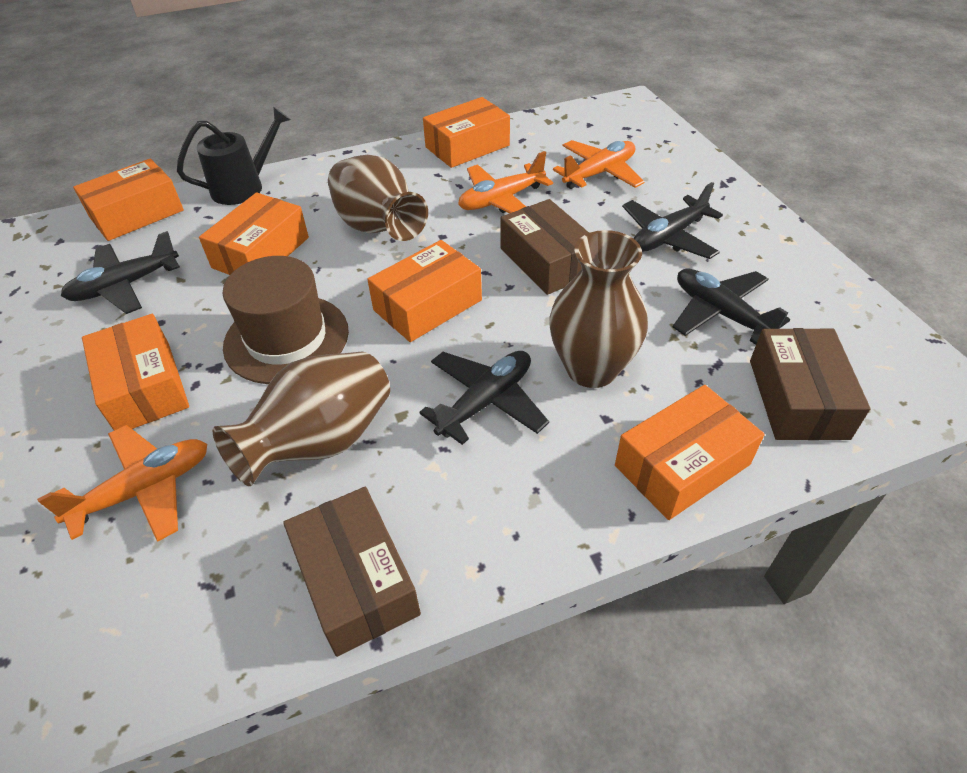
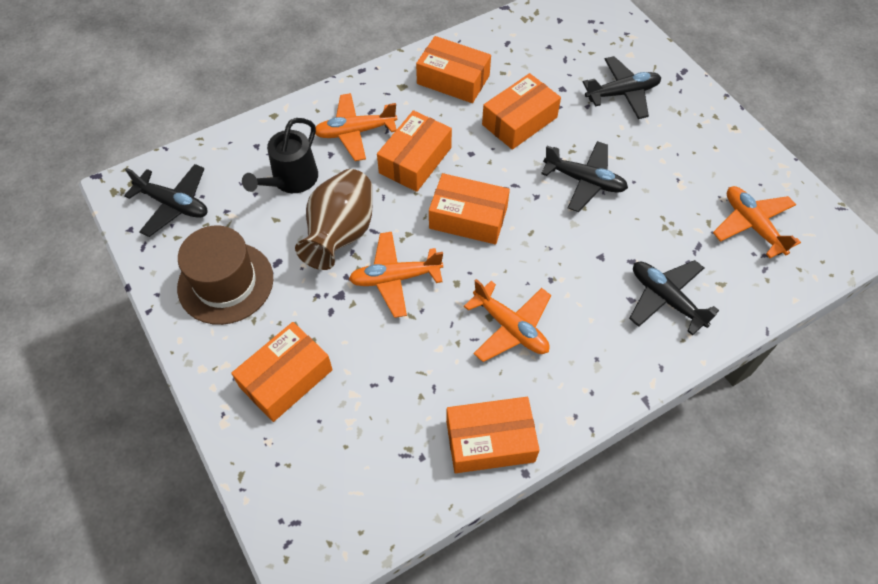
brown box: 3 -> 0
brown vase: 3 -> 1
orange plane: 3 -> 4

